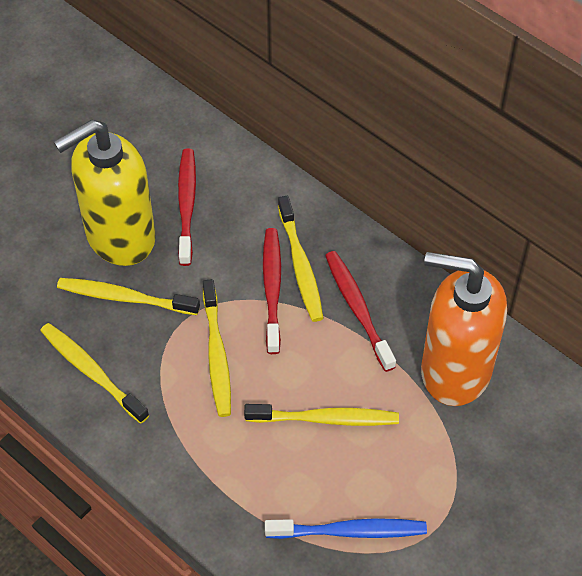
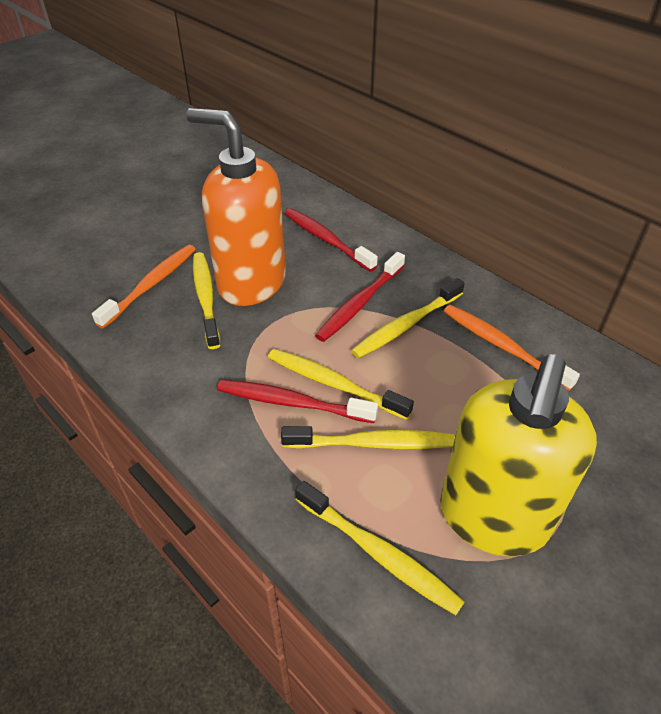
blue toothbrush: 1 -> 0
orange toothbrush: 0 -> 2

